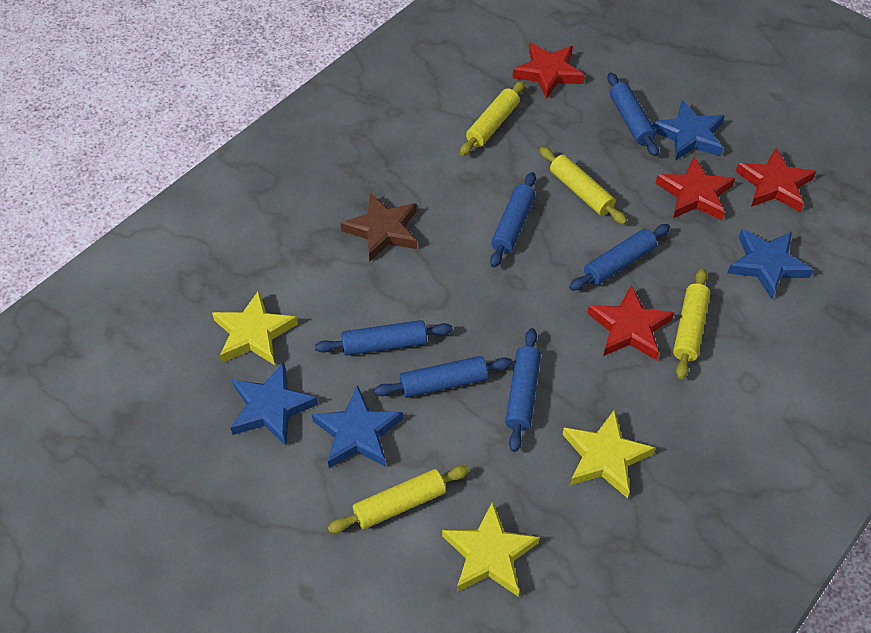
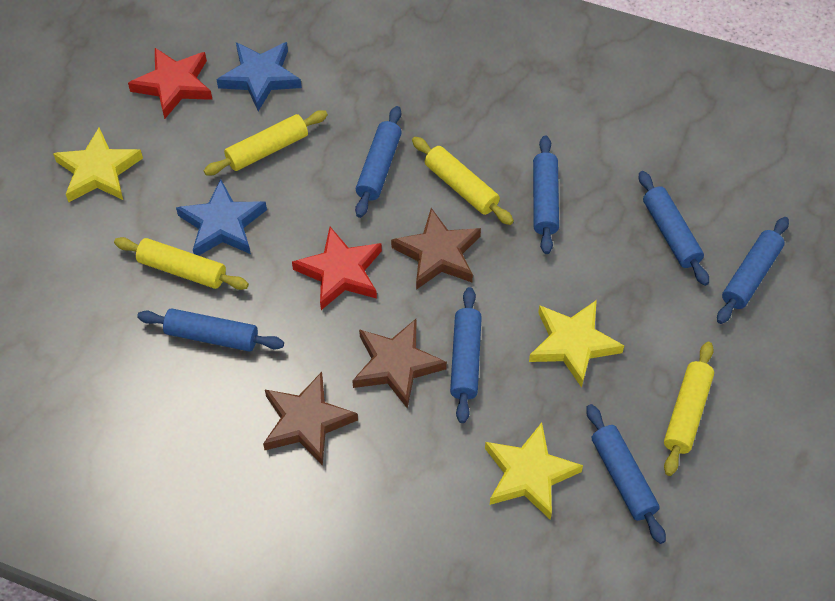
blue rolling pin: 6 -> 7
blue star: 4 -> 2
brown star: 1 -> 3
red star: 4 -> 2

